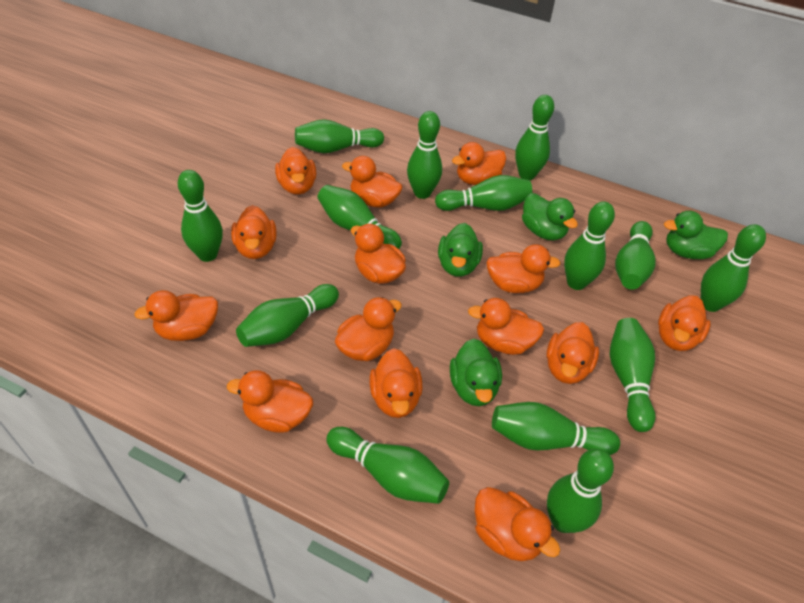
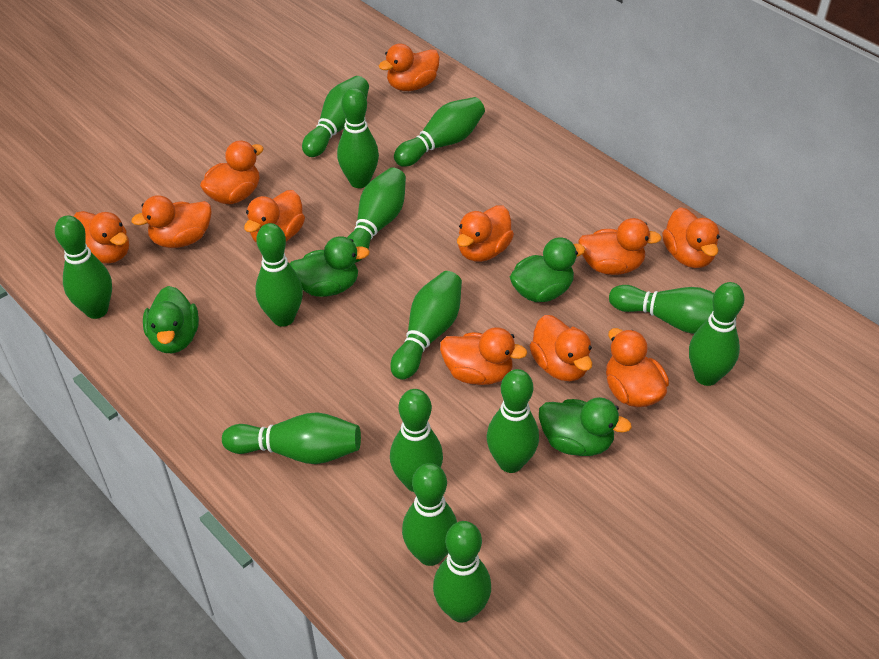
orange duck: 14 -> 11

